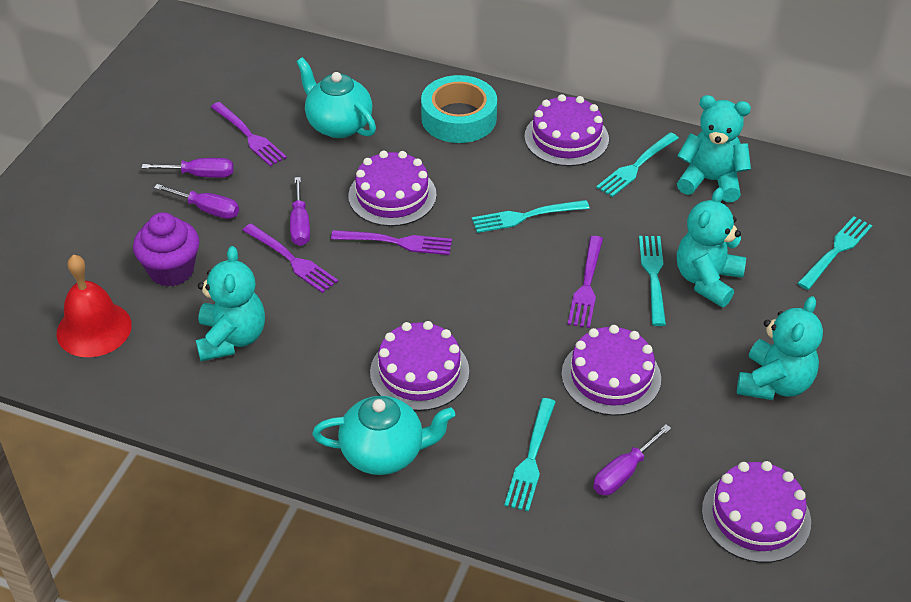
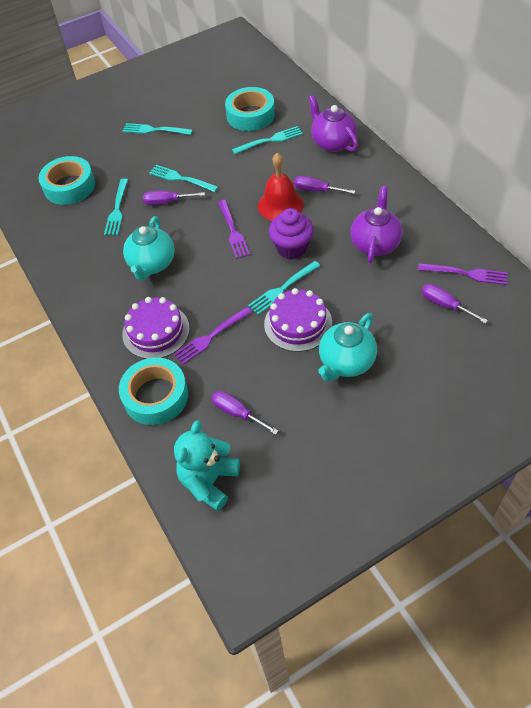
purple cake: 5 -> 2
purple fork: 4 -> 3
purple teapot: 0 -> 2
turquoise tape: 1 -> 3
turquoise teddy bear: 4 -> 1

